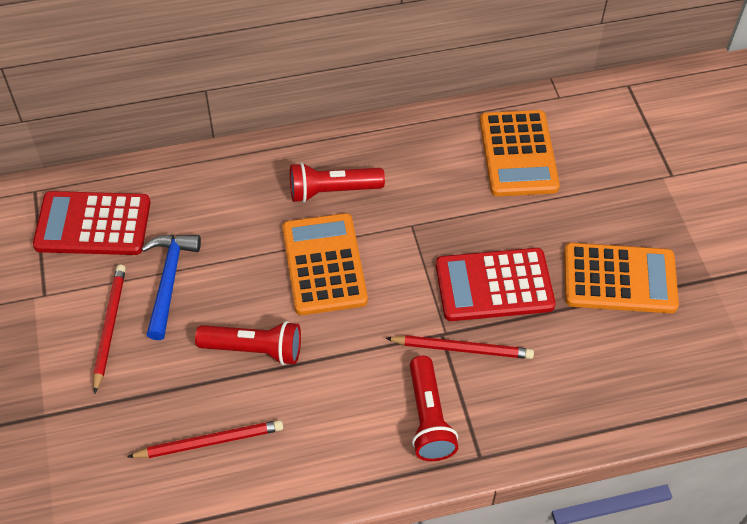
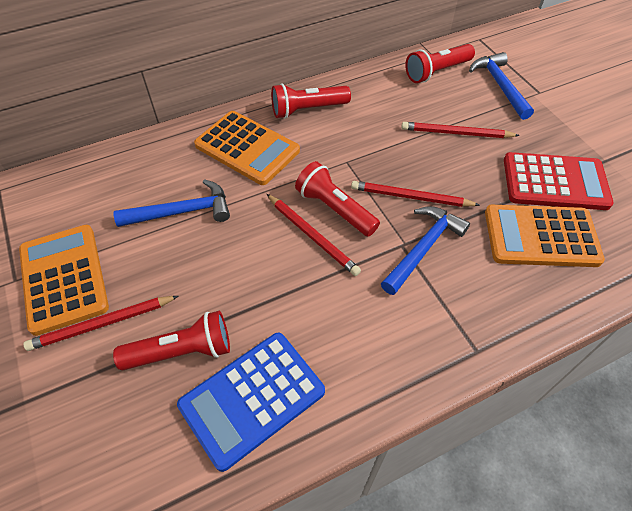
blue calculator: 0 -> 1
blue hammer: 1 -> 3
red calculator: 2 -> 1
red flashlight: 3 -> 4
red pencil: 3 -> 4

